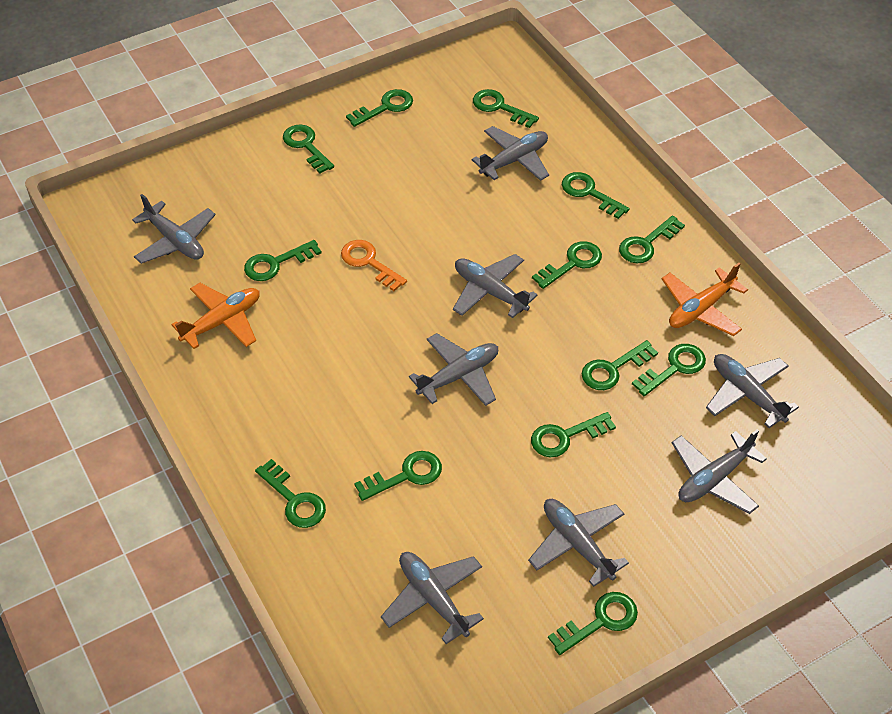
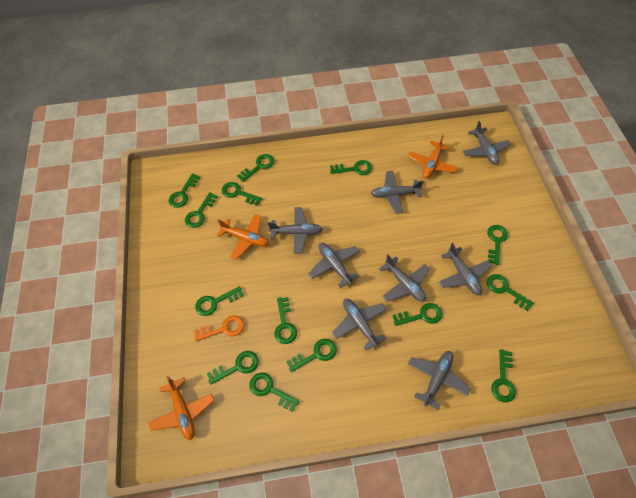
green key: 13 -> 14
orange plane: 2 -> 3

